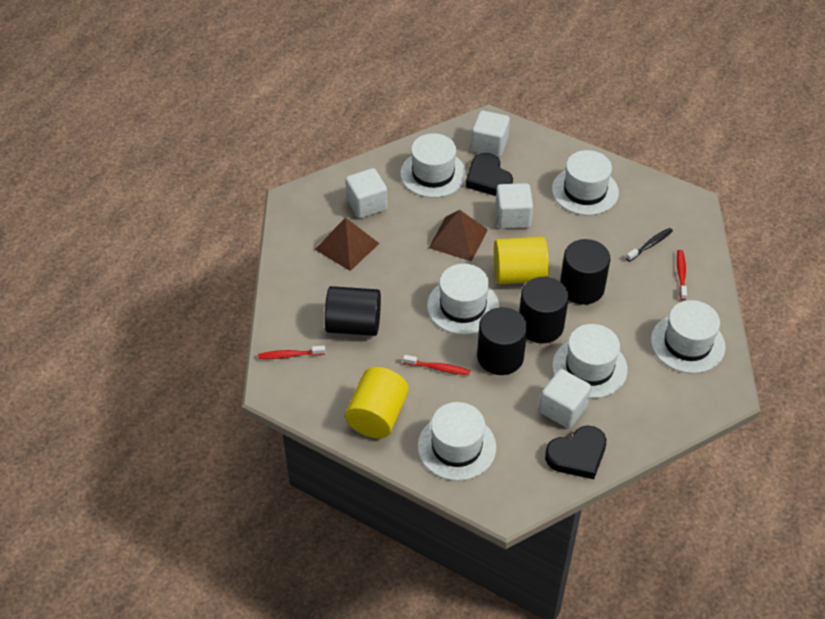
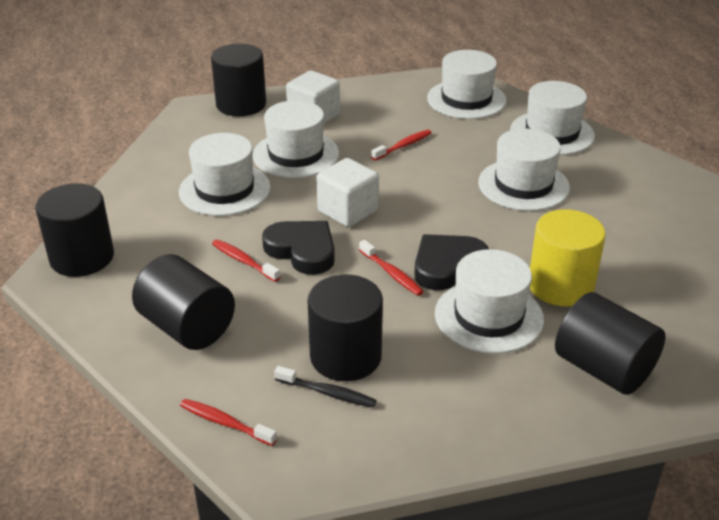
black cylinder: 4 -> 5
brown pyramid: 2 -> 0
red toothbrush: 3 -> 4
white cube: 4 -> 2
yellow cylinder: 2 -> 1

